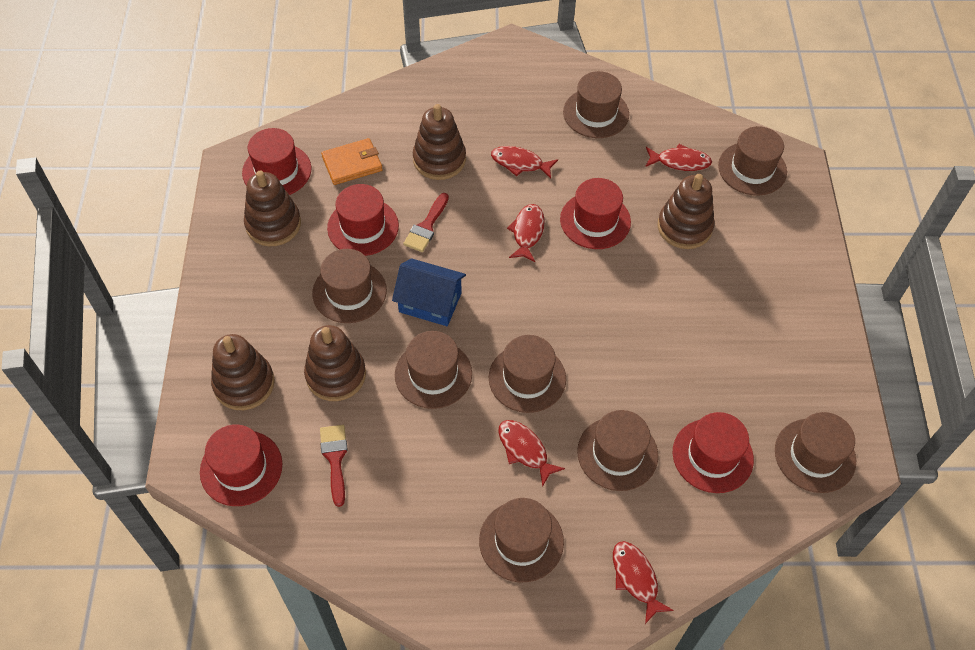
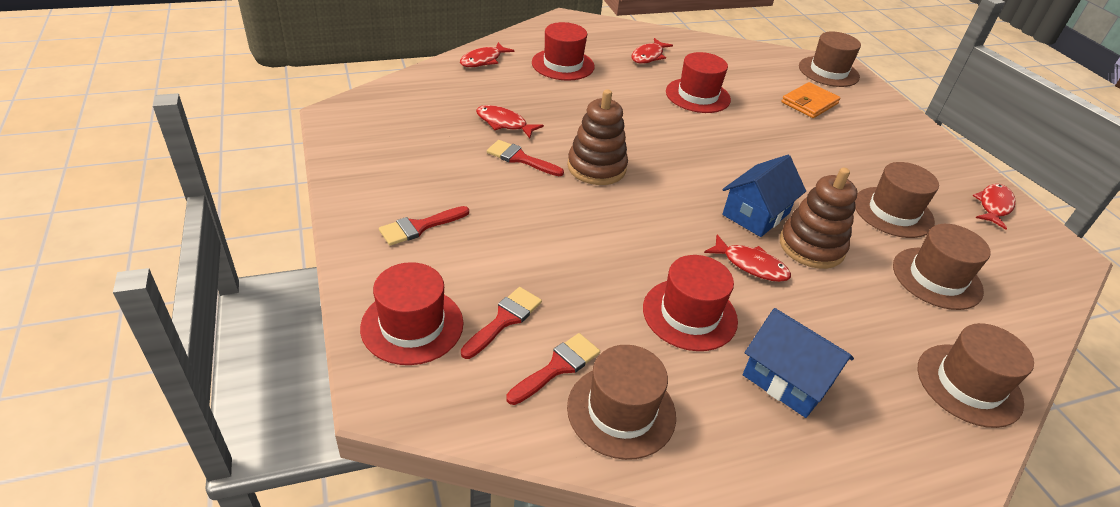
blue house: 1 -> 2
brown hat: 8 -> 5
brown stacking toy: 5 -> 2
red brush: 2 -> 4
red hat: 5 -> 4

